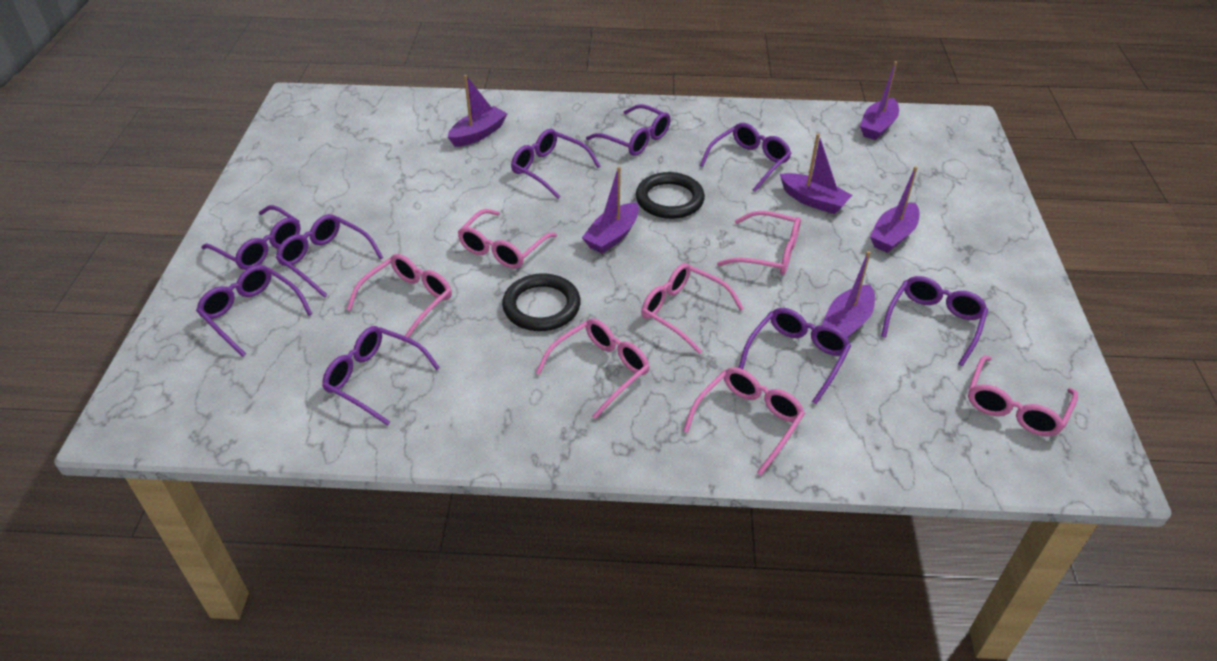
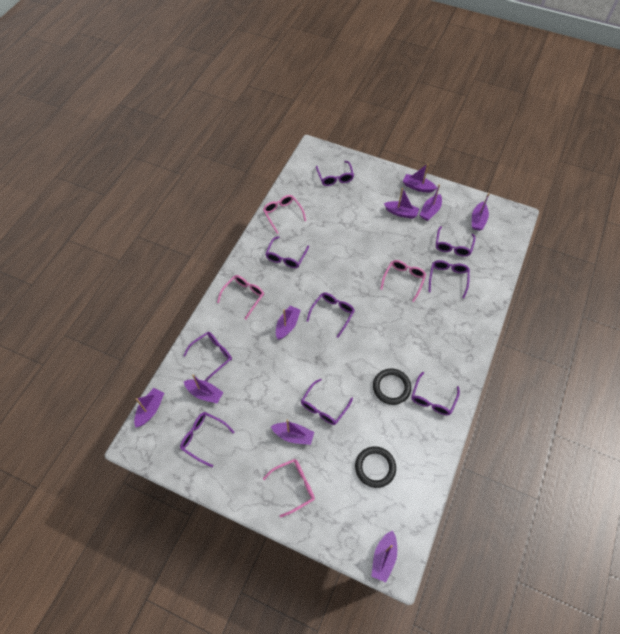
pink glasses: 7 -> 4
purple boat: 6 -> 9

